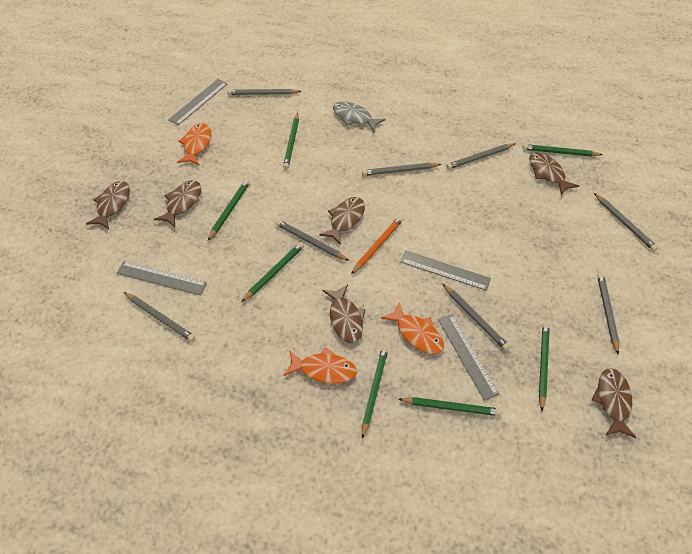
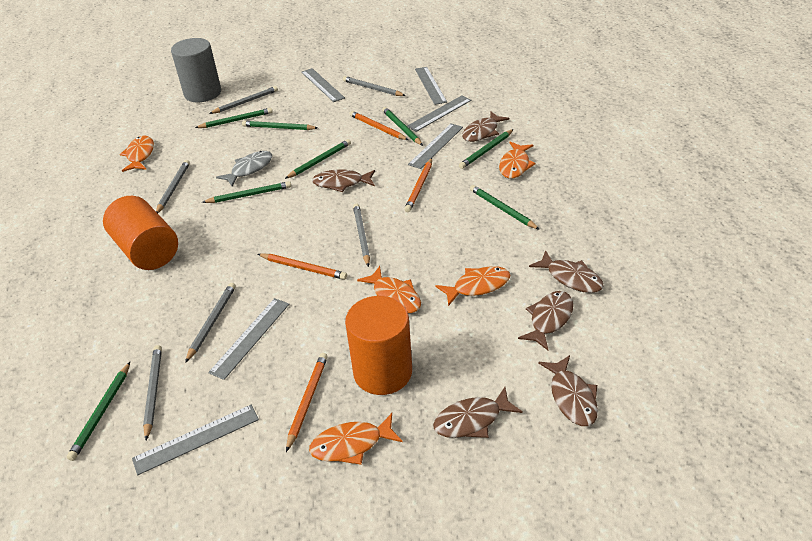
green pencil: 7 -> 8
grey cylinder: 0 -> 1
grey pencil: 8 -> 6
grey ruler: 4 -> 6
orange cylinder: 0 -> 2
orange fish: 3 -> 5
orange pencil: 1 -> 4

